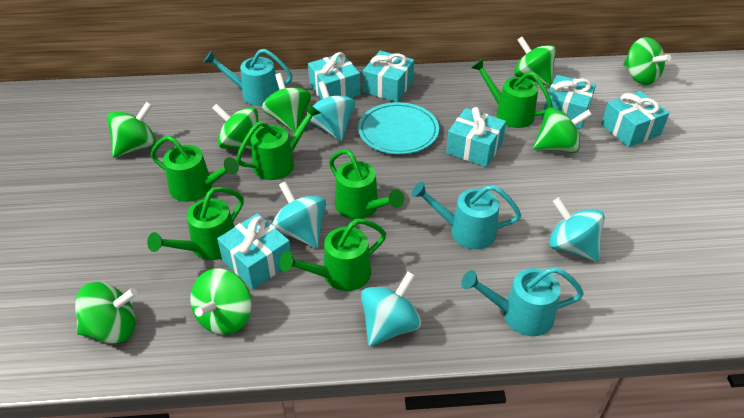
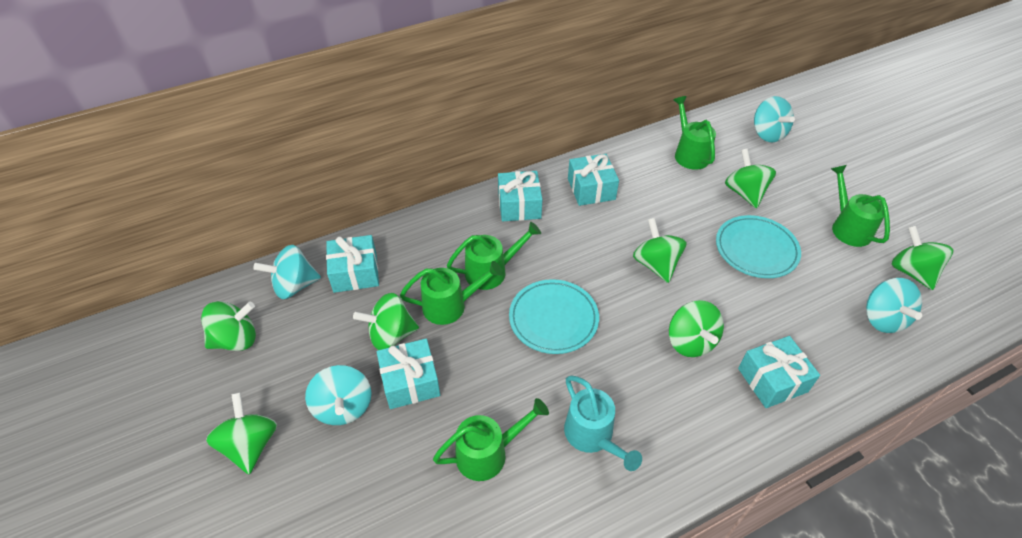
green spinning top: 8 -> 7
green watering can: 6 -> 5
turquoise gift: 6 -> 5
turquoise plate: 1 -> 2
turquoise watering can: 3 -> 1

